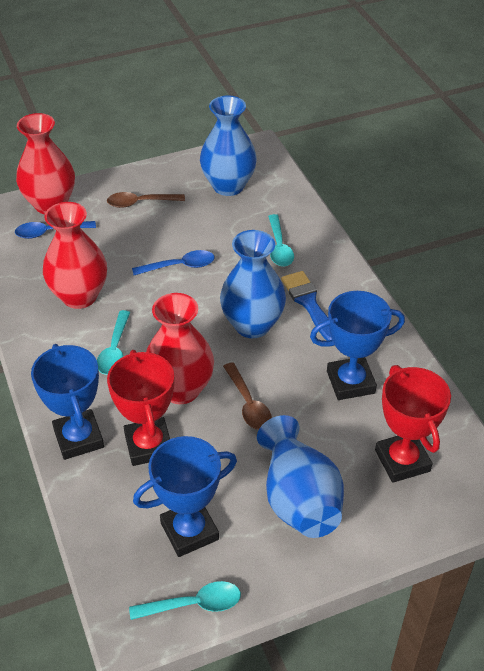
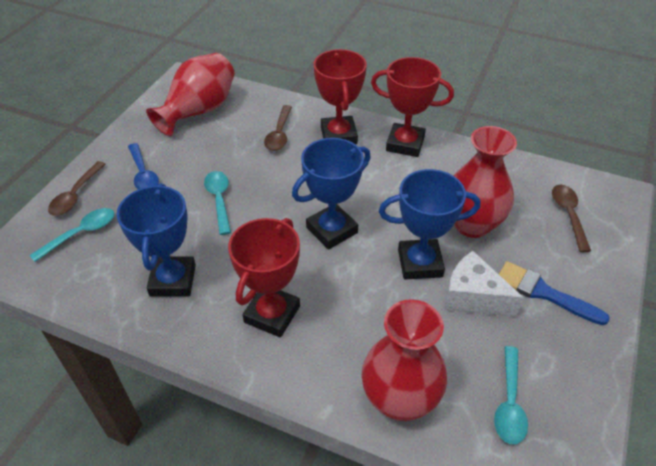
blue spoon: 2 -> 1
blue vase: 3 -> 0
brown spoon: 2 -> 3
red trophy: 2 -> 3
white cheese: 0 -> 1

